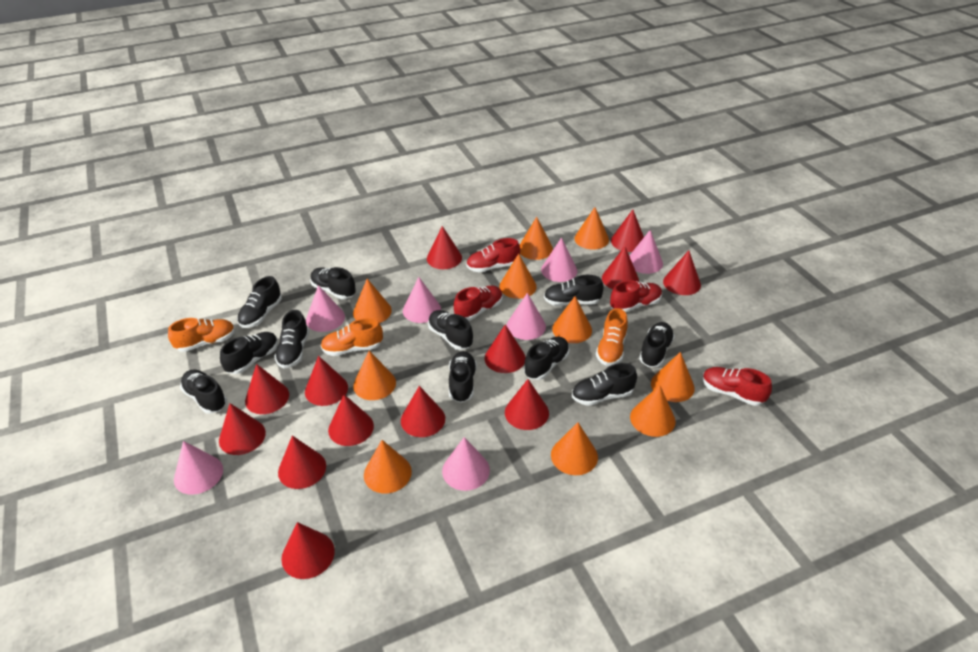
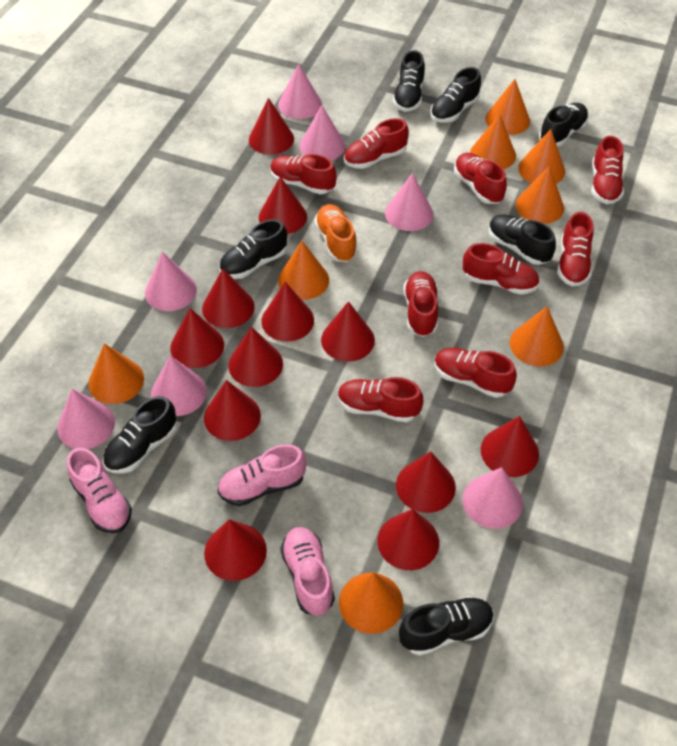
black shoe: 11 -> 7
orange cone: 10 -> 8
orange shoe: 3 -> 1
pink shoe: 0 -> 3
red cone: 13 -> 12
red shoe: 4 -> 9

